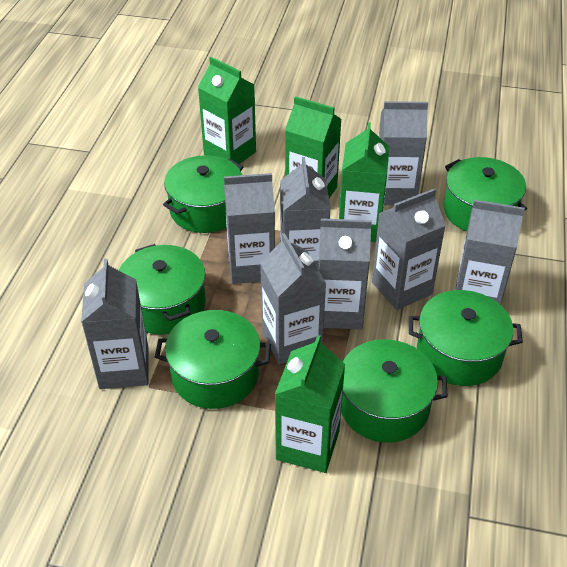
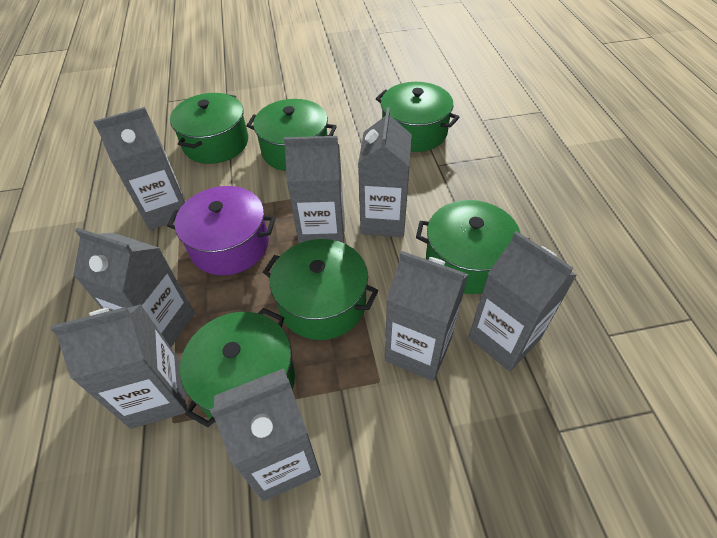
green carton: 4 -> 0
purple pot: 0 -> 1

